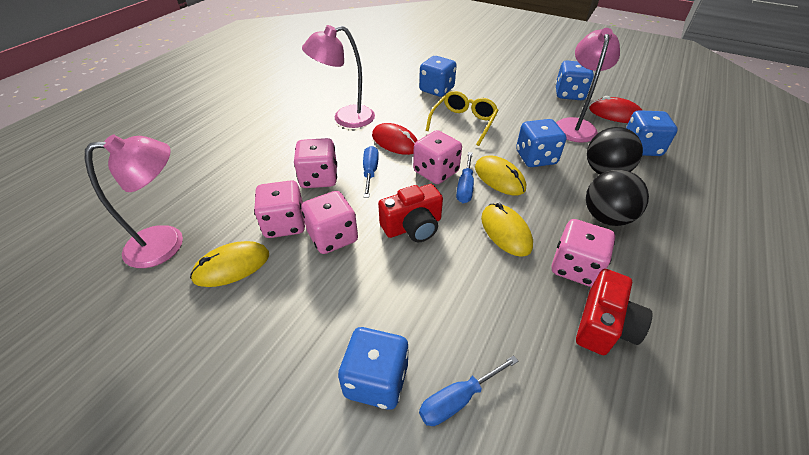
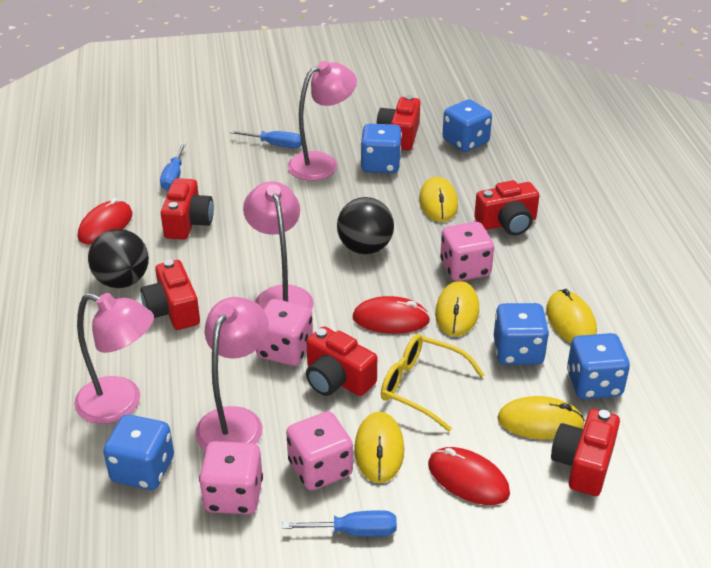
pink dice: 5 -> 4
pink lamp: 3 -> 4
red camera: 2 -> 6
red mouse: 2 -> 3
yellow mouse: 3 -> 5

